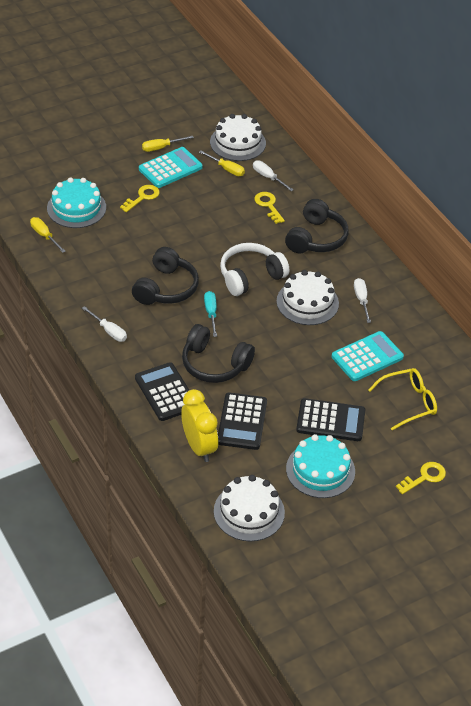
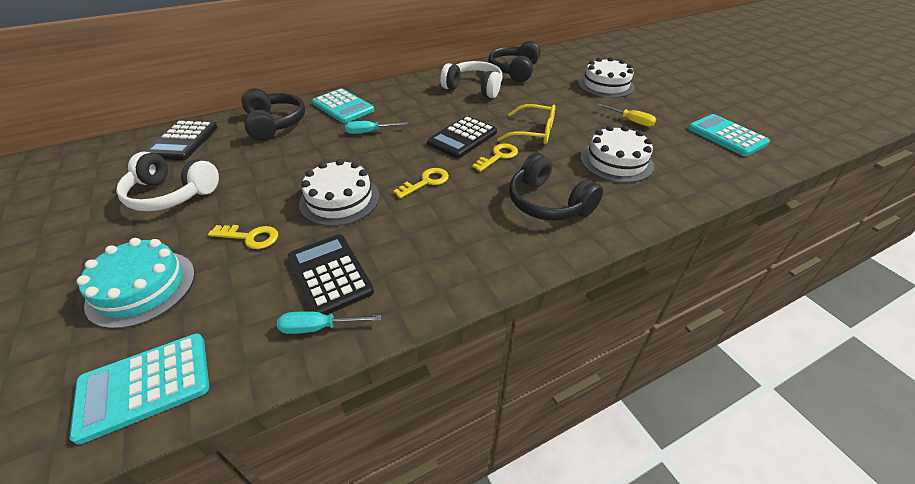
turquoise cake: 2 -> 1
turquoise calculator: 2 -> 3
turquoise screwdriver: 1 -> 2
white headphones: 1 -> 2
white screwdriver: 3 -> 0
yellow clock: 1 -> 0
yellow screwdriver: 3 -> 1

